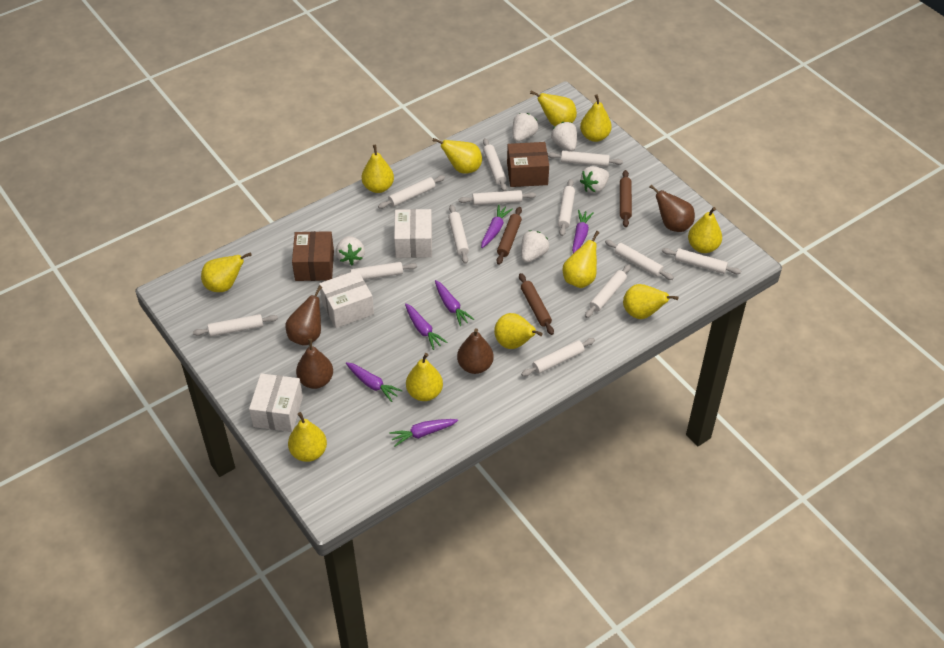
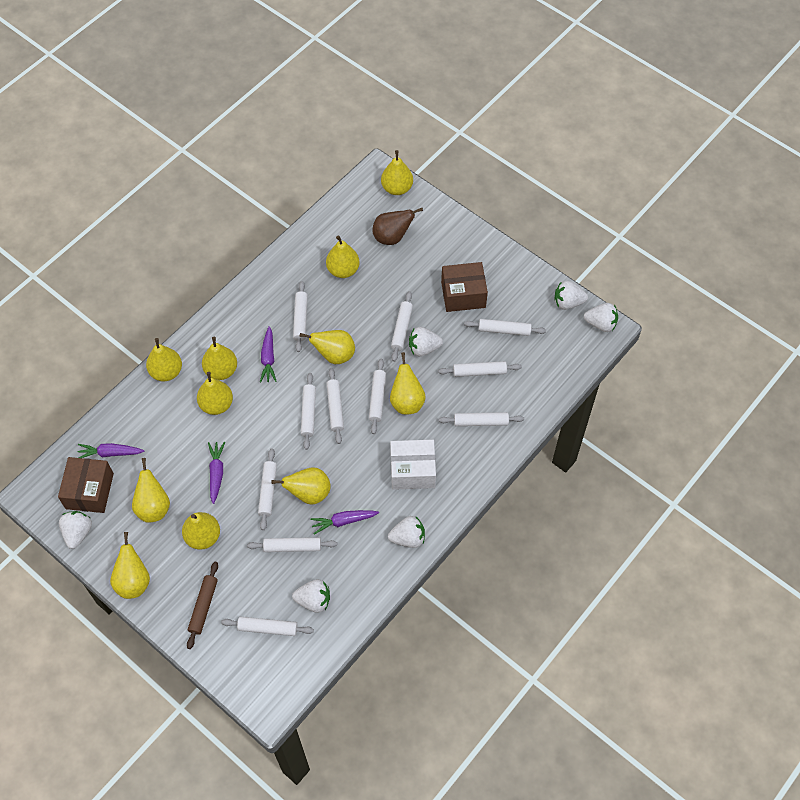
brown pear: 4 -> 1
brown rolling pin: 3 -> 1
purple carrot: 6 -> 4
white box: 3 -> 1
white rolling pin: 12 -> 11
white strawberry: 5 -> 6

